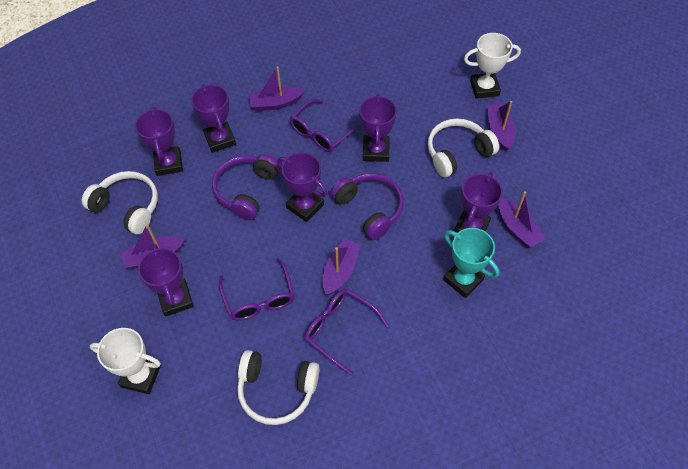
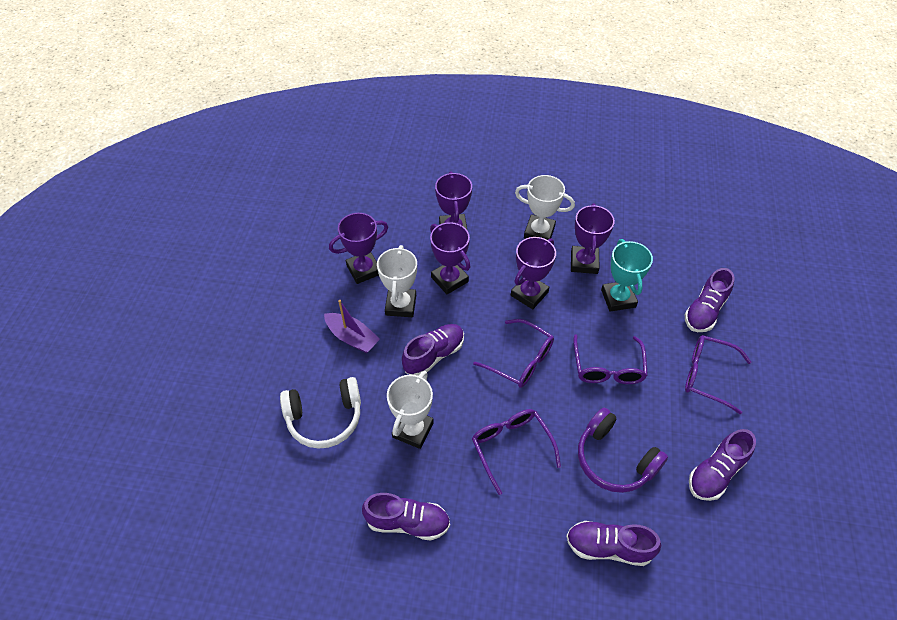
purple boat: 5 -> 1
purple glasses: 3 -> 4
purple headphones: 2 -> 1
purple shoe: 0 -> 5
purple trophy: 6 -> 5
white headphones: 3 -> 1
white trophy: 2 -> 3

